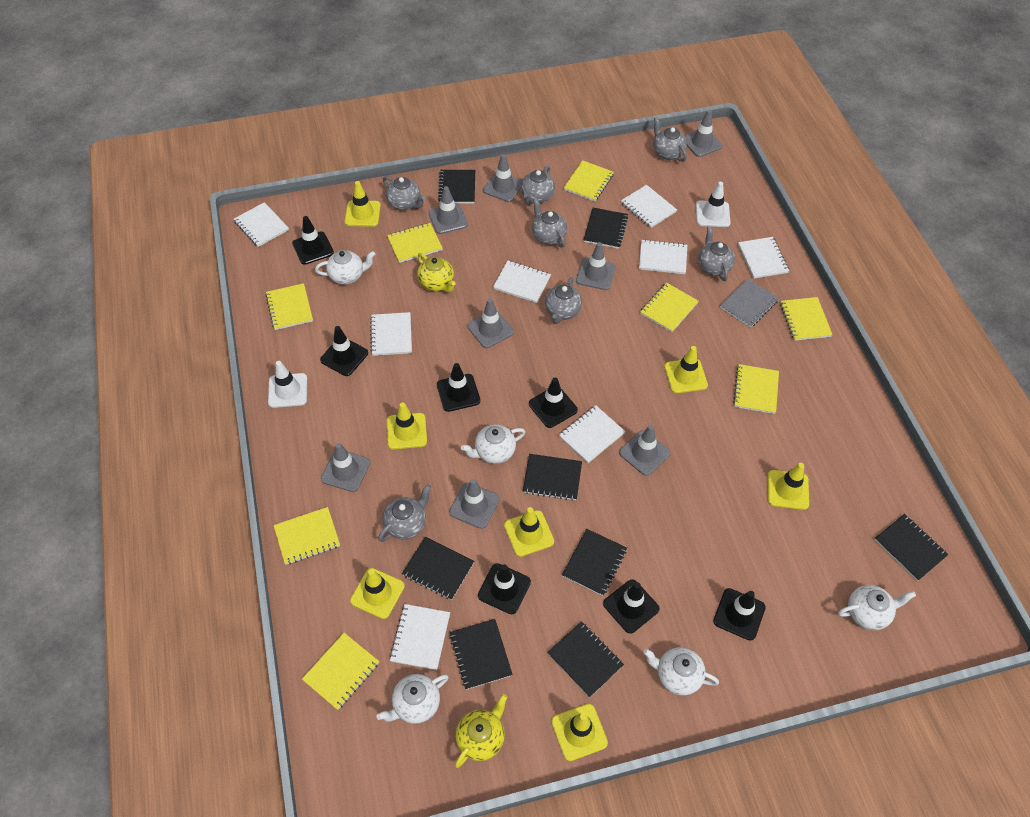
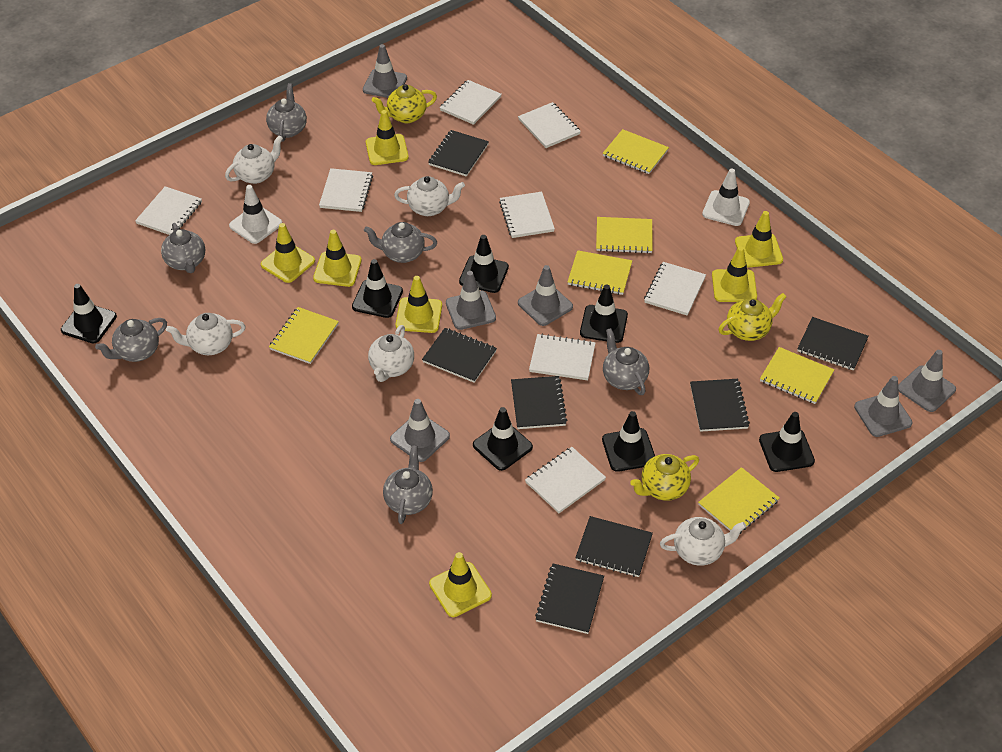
black notebook: 8 -> 7
grey notebook: 1 -> 0
grey teapot: 7 -> 6
grey traffic cone: 8 -> 6
yellow notebook: 8 -> 6
yellow teapot: 2 -> 3

